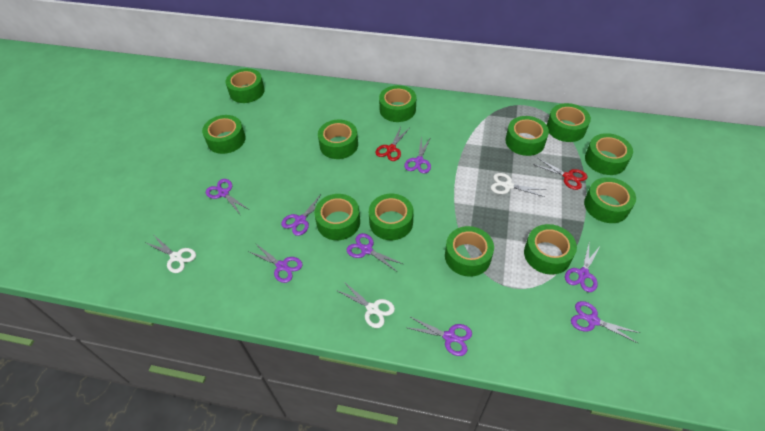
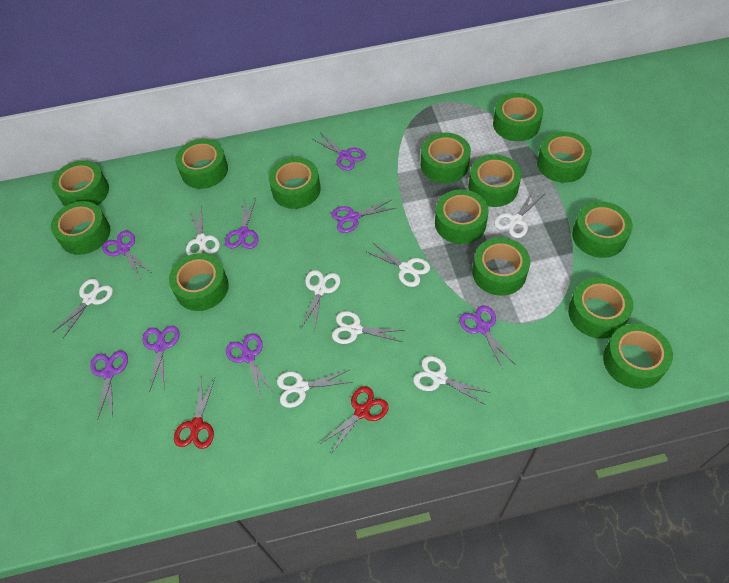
green tape: 12 -> 14
white scissors: 3 -> 8

